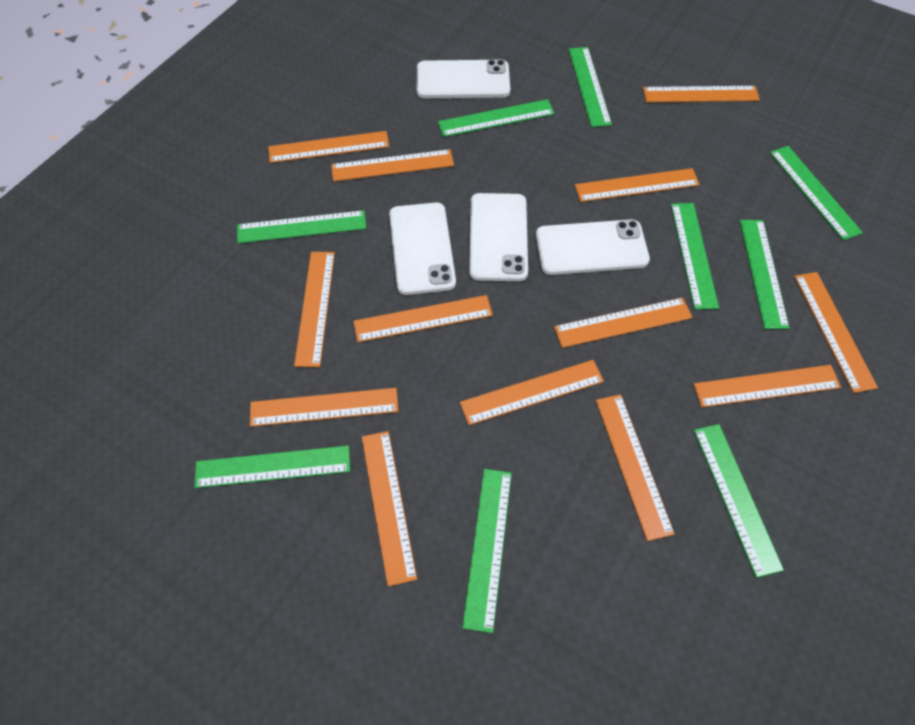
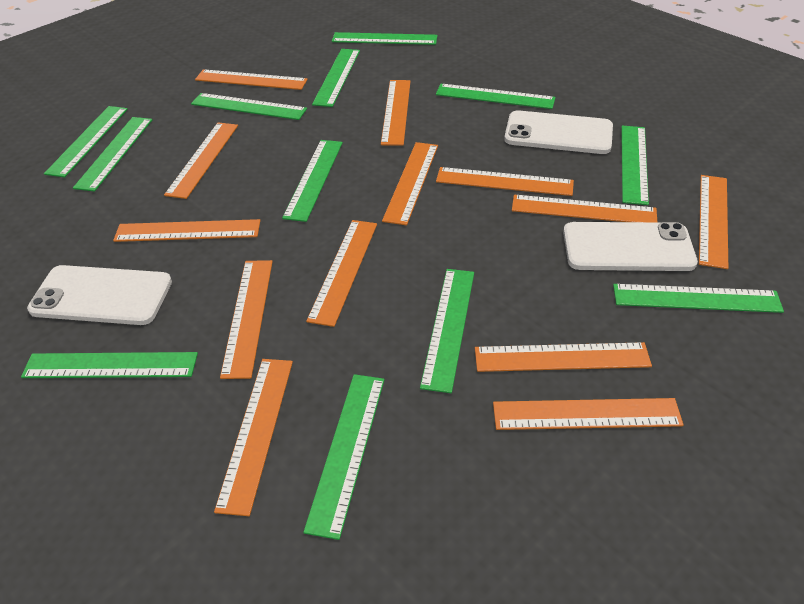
green ruler: 9 -> 12
white phone: 4 -> 3

